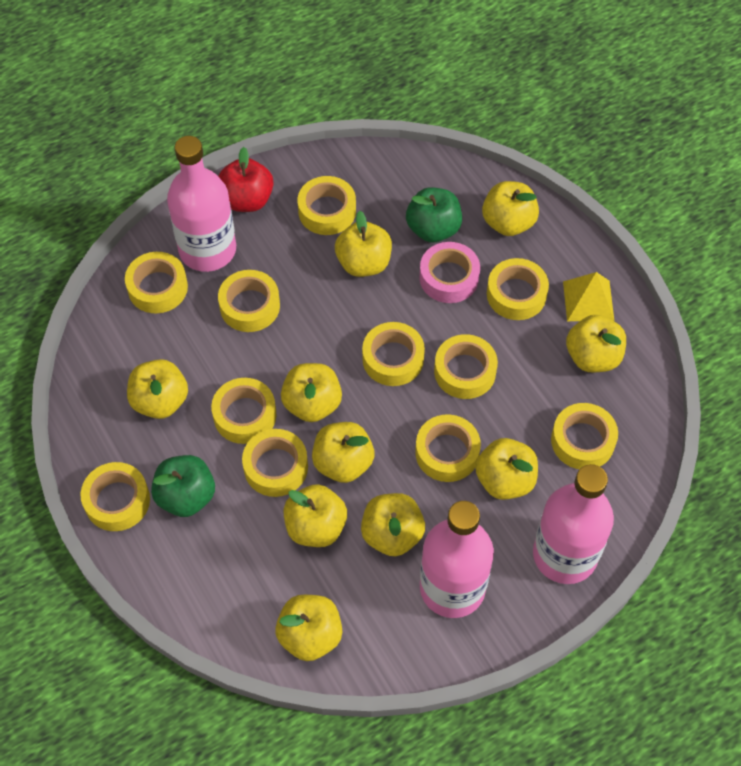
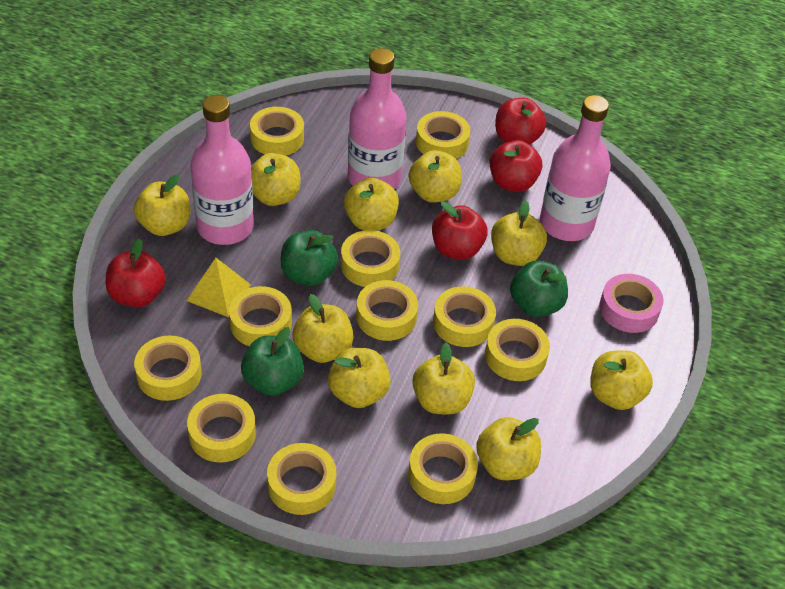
green apple: 2 -> 3
red apple: 1 -> 4

